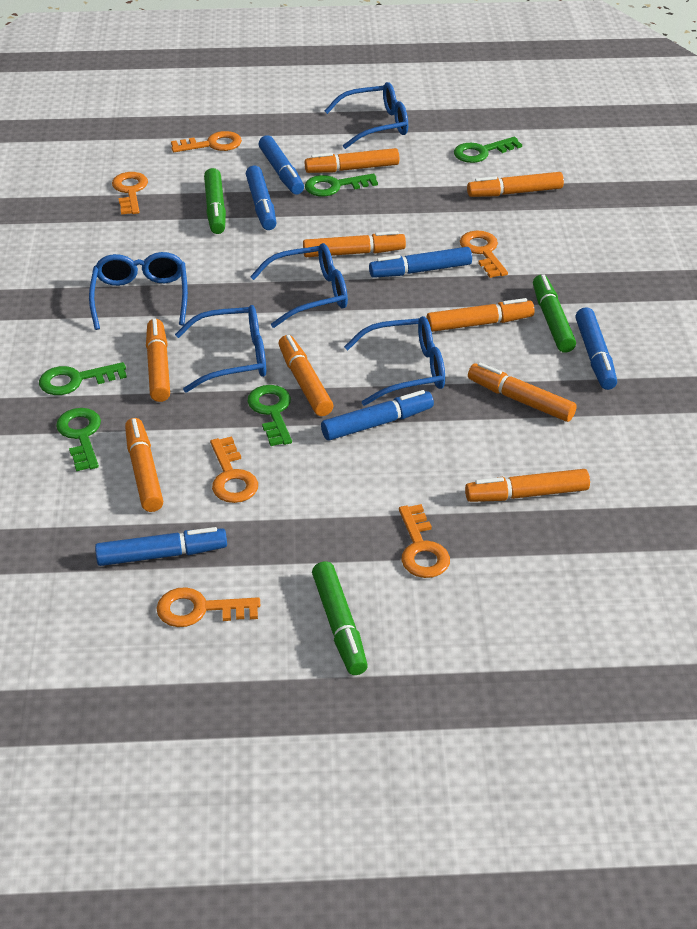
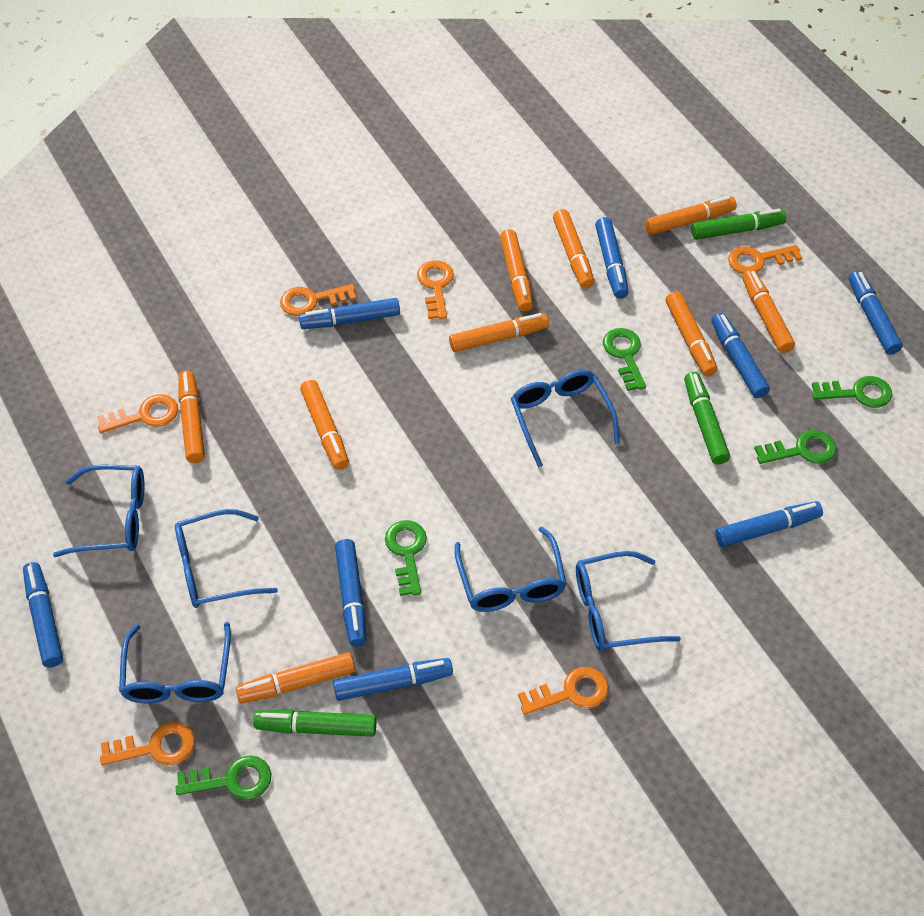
blue glasses: 5 -> 6
blue marker: 6 -> 8

